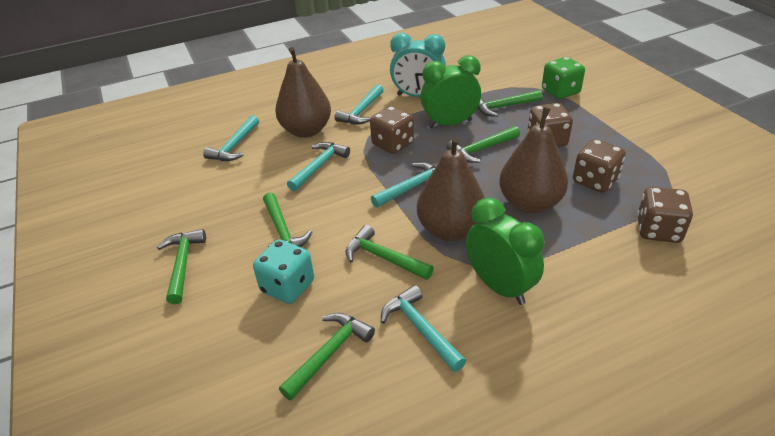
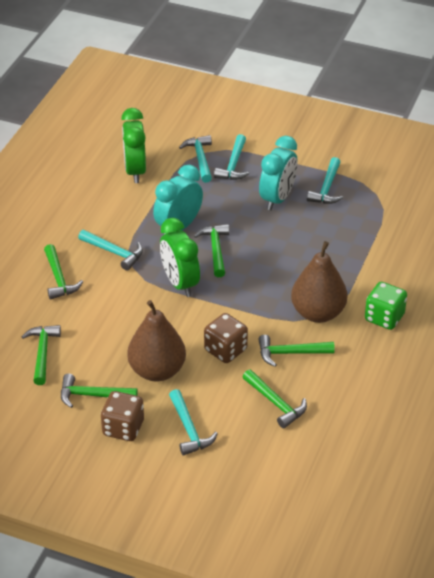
brown dice: 4 -> 2
brown pear: 3 -> 2
turquoise clock: 1 -> 2
turquoise dice: 1 -> 0

